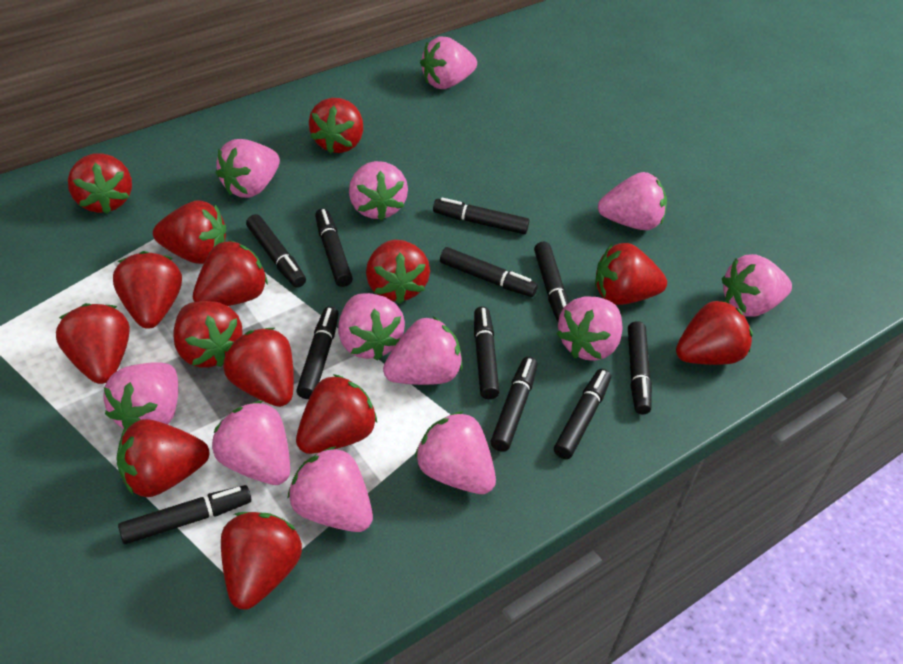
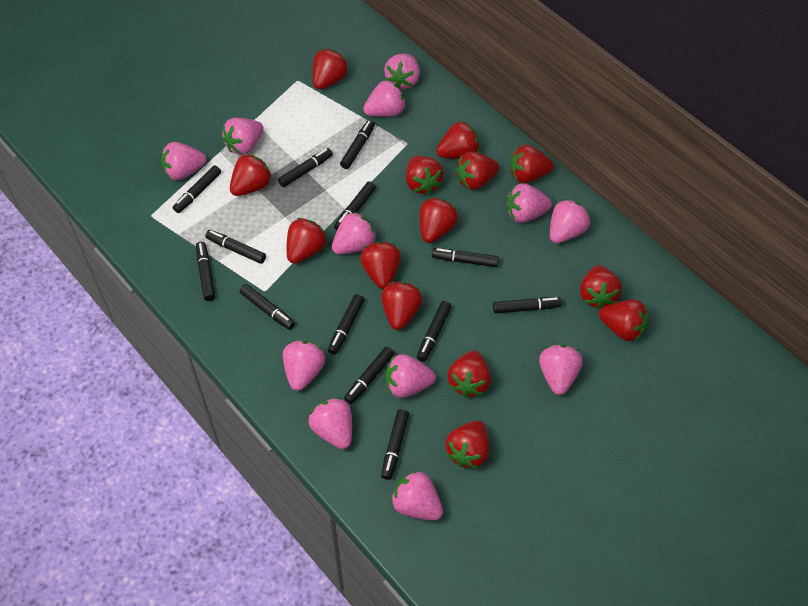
black marker: 11 -> 13

